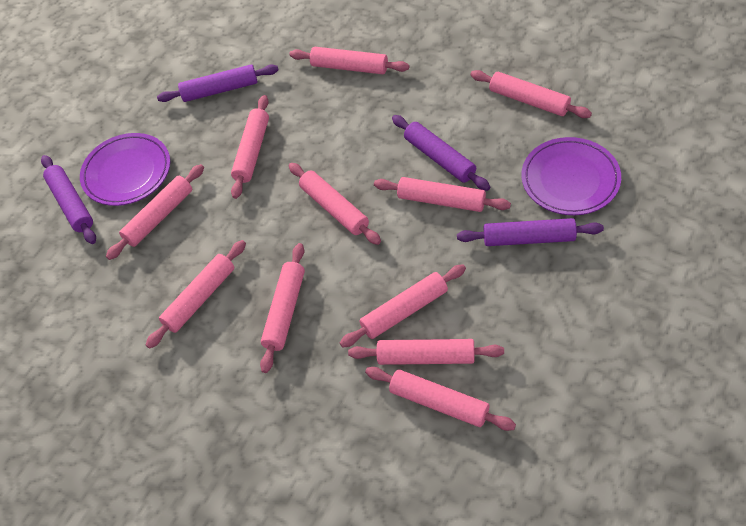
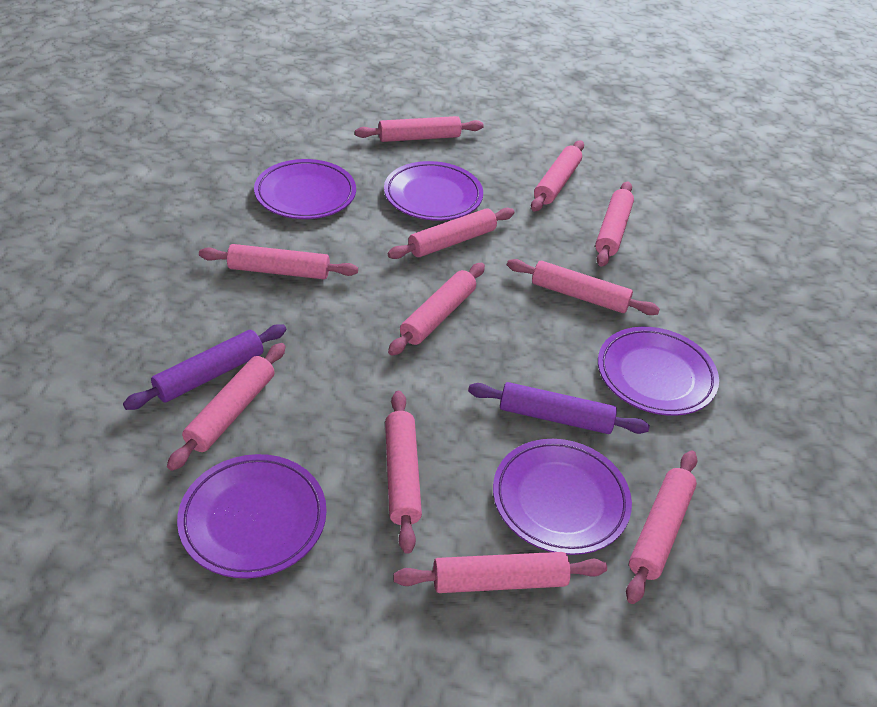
purple plate: 2 -> 5
purple rolling pin: 4 -> 2

